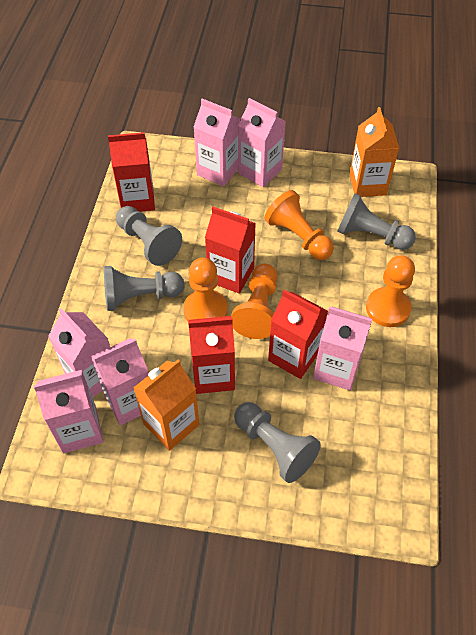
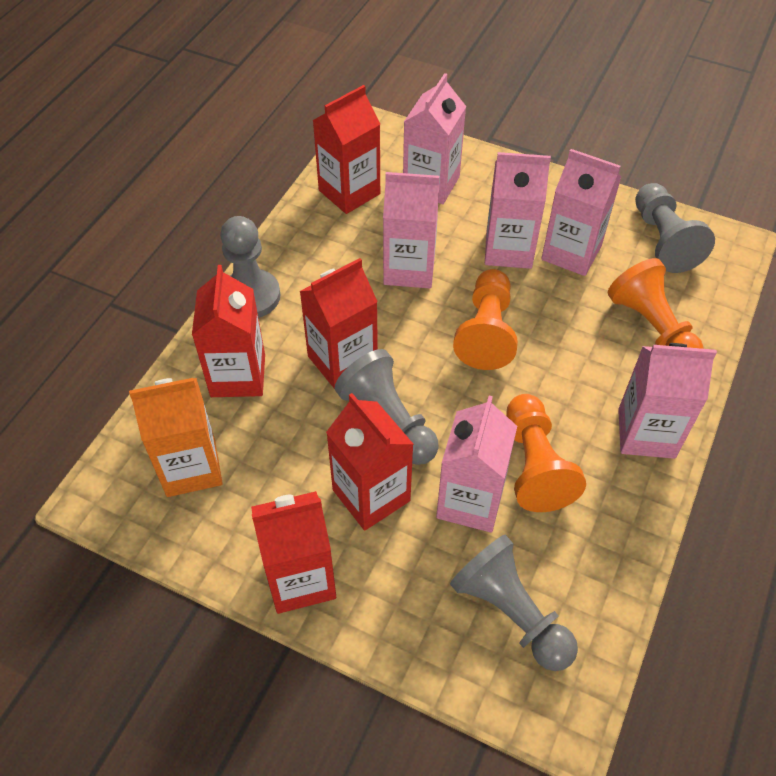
orange carton: 2 -> 1
orange pawn: 4 -> 3
red carton: 4 -> 5

